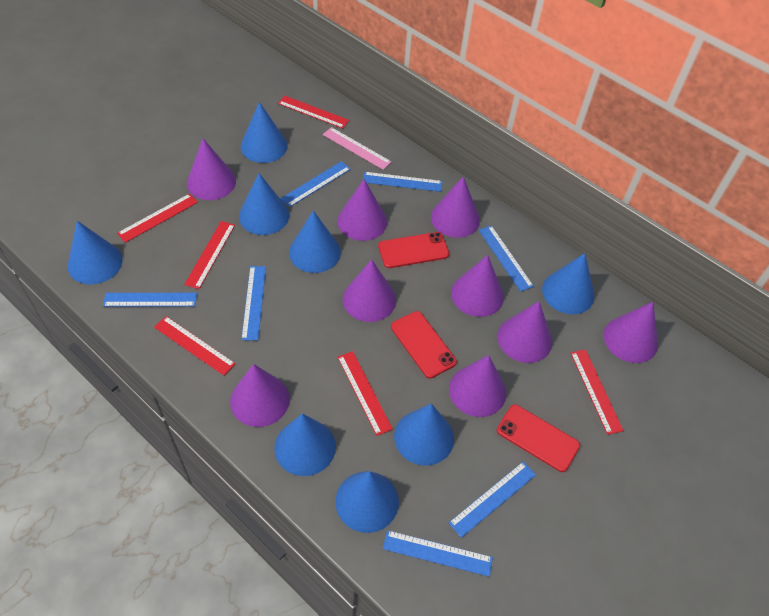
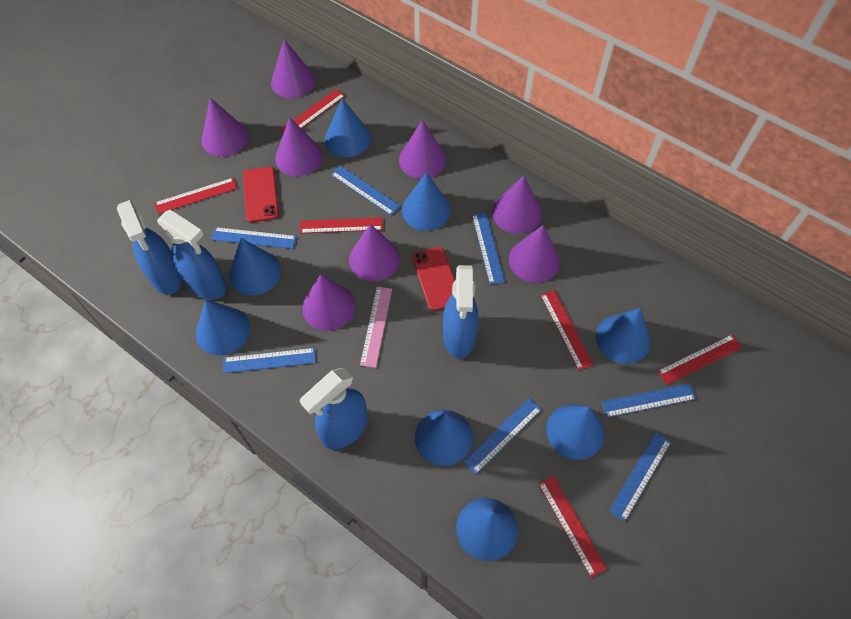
blue spray bottle: 0 -> 4
purple cone: 9 -> 8
red phone: 3 -> 2

